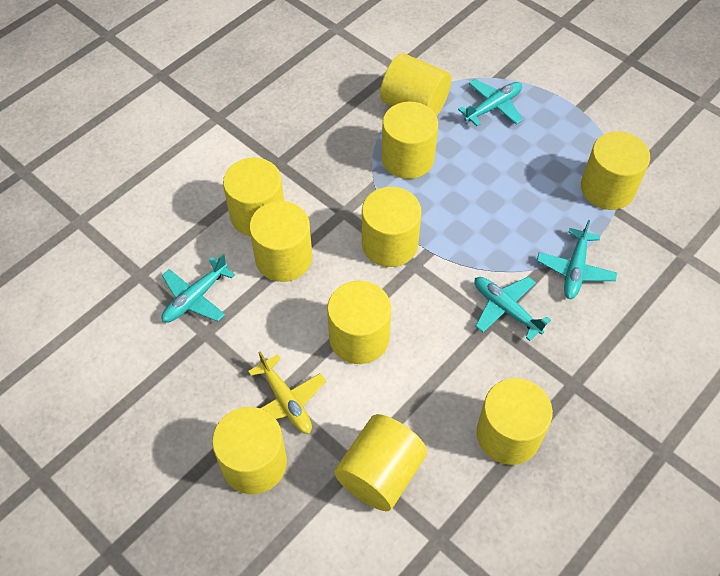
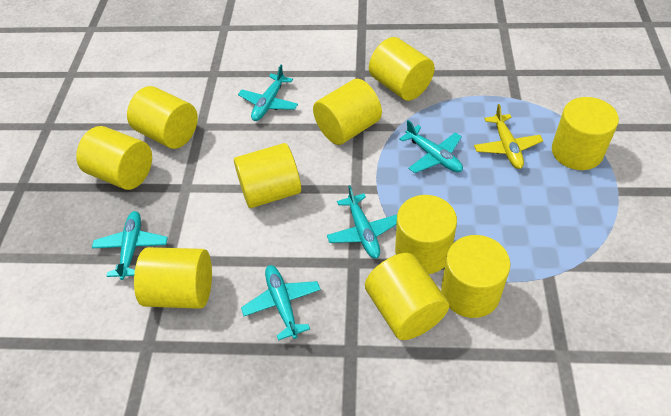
turquoise plane: 4 -> 5

